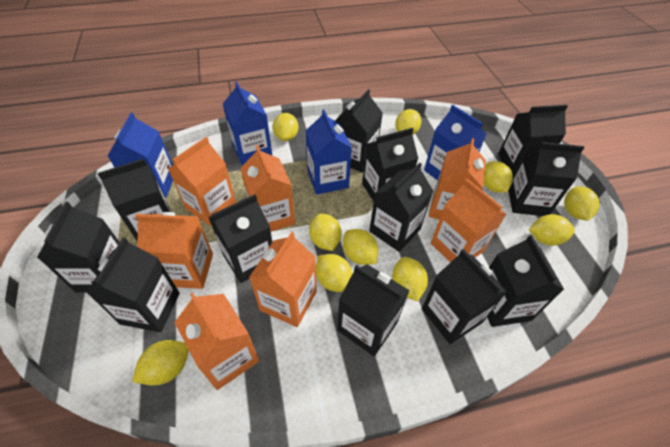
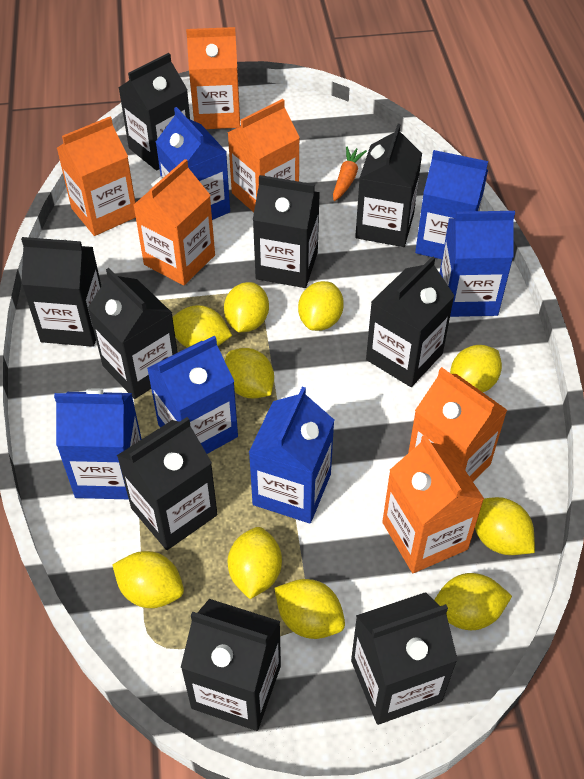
black carton: 12 -> 9
blue carton: 4 -> 6
orange carrot: 0 -> 1
orange carton: 7 -> 6

